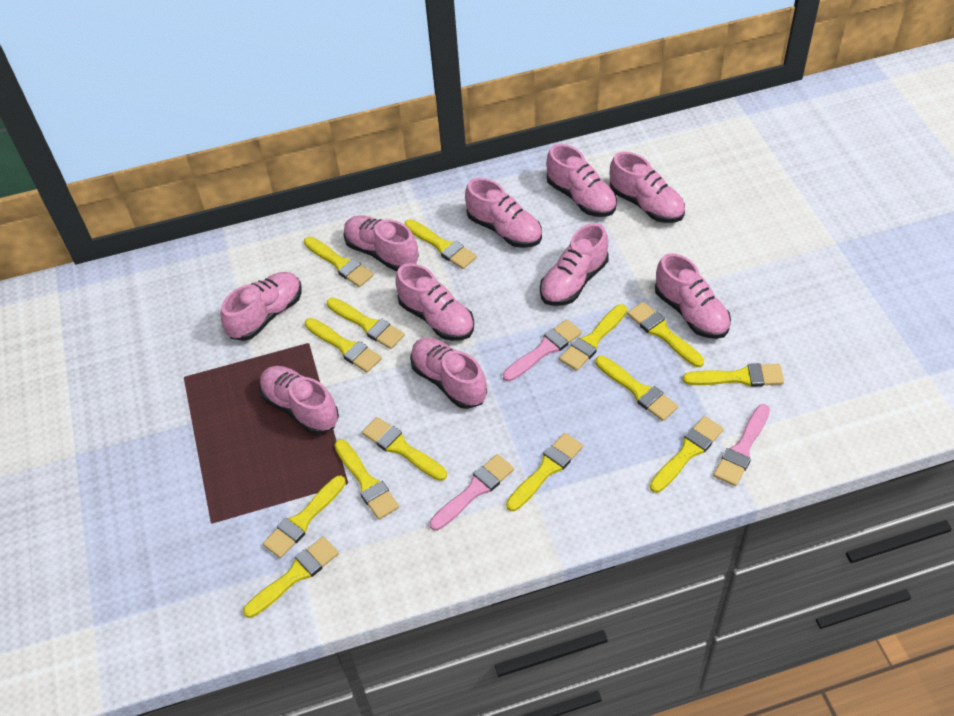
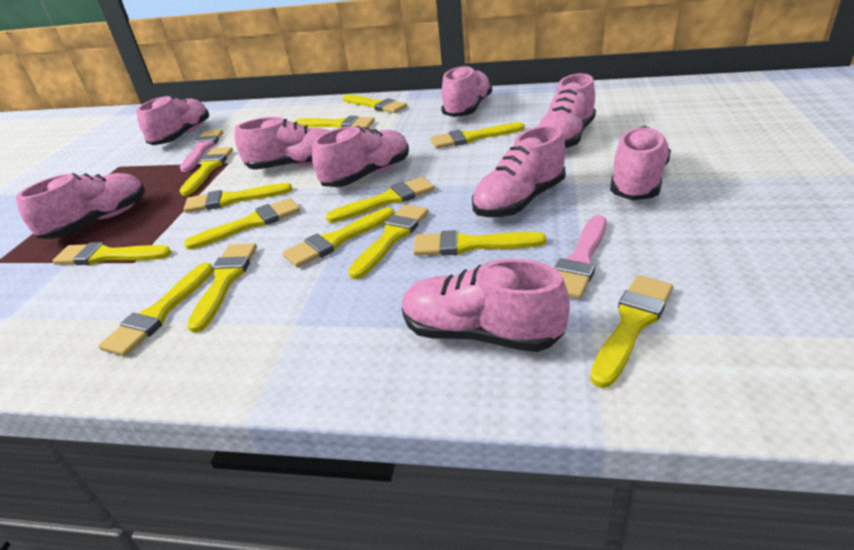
pink brush: 3 -> 2
pink shoe: 10 -> 9

